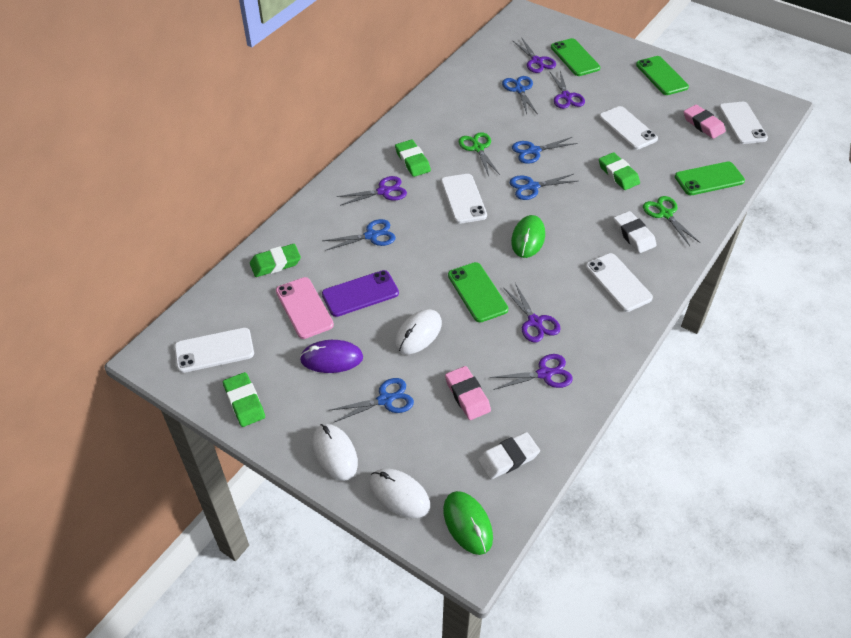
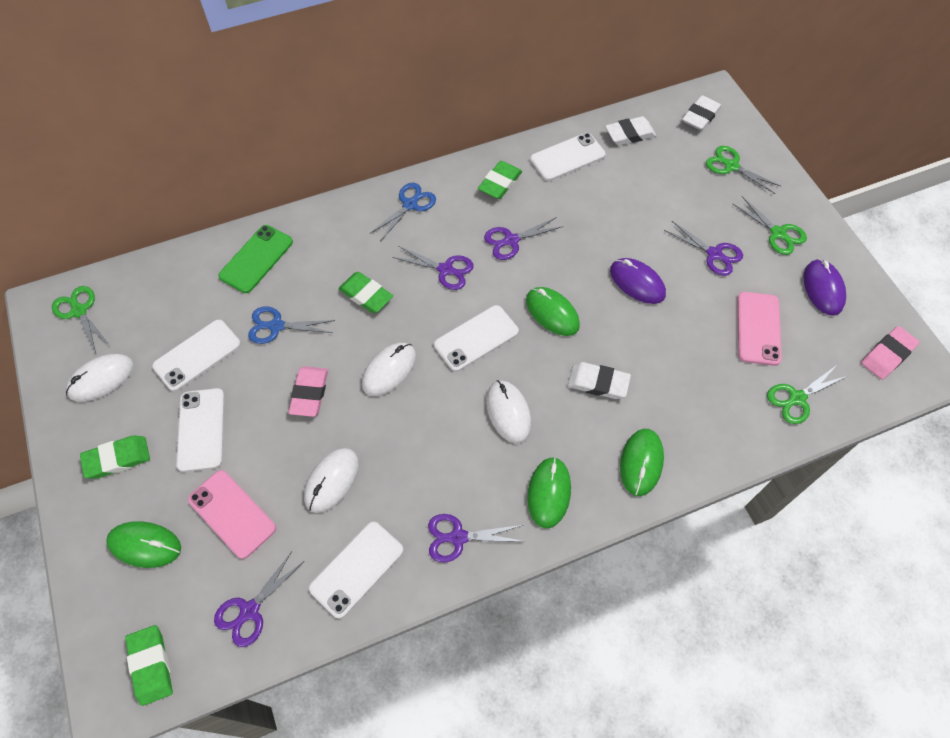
blue scissors: 5 -> 2
green mouse: 2 -> 4
green phone: 4 -> 1
green scissors: 2 -> 4
pink phone: 1 -> 2
purple mouse: 1 -> 2
purple phone: 1 -> 0
white eraser: 2 -> 3
white mouse: 3 -> 4

